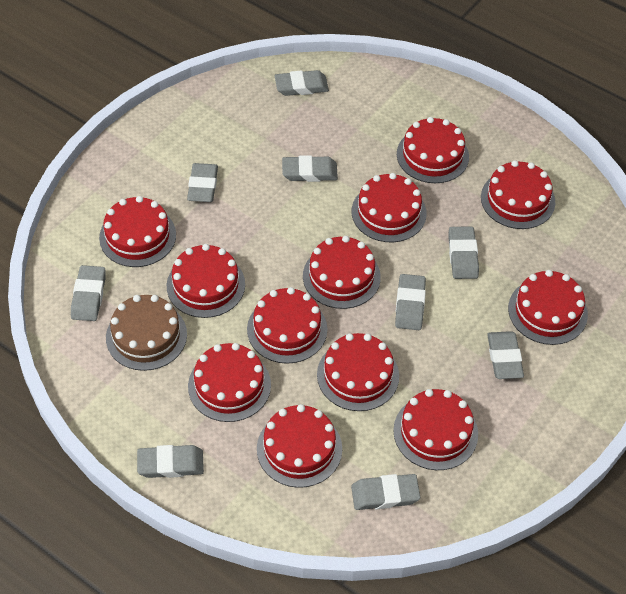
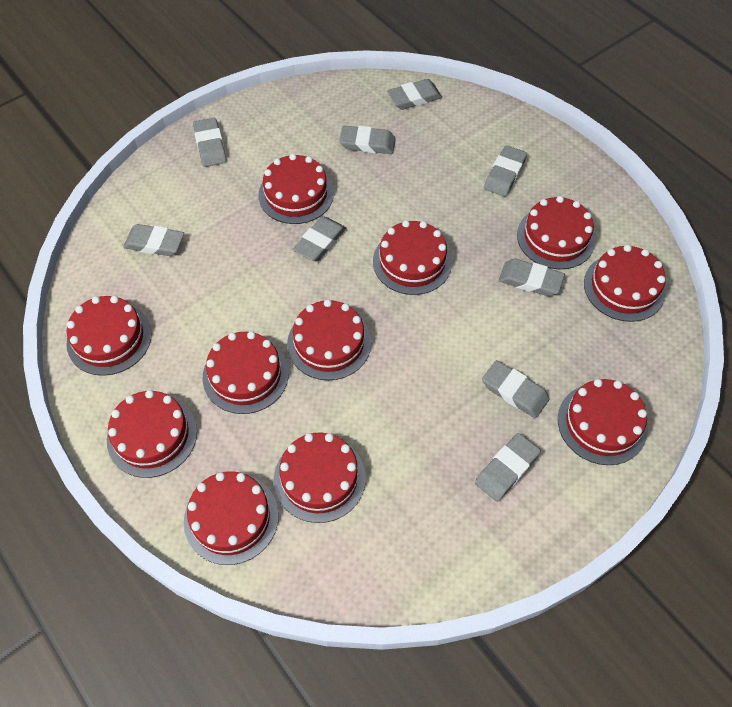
brown cake: 1 -> 0
red cake: 12 -> 11

